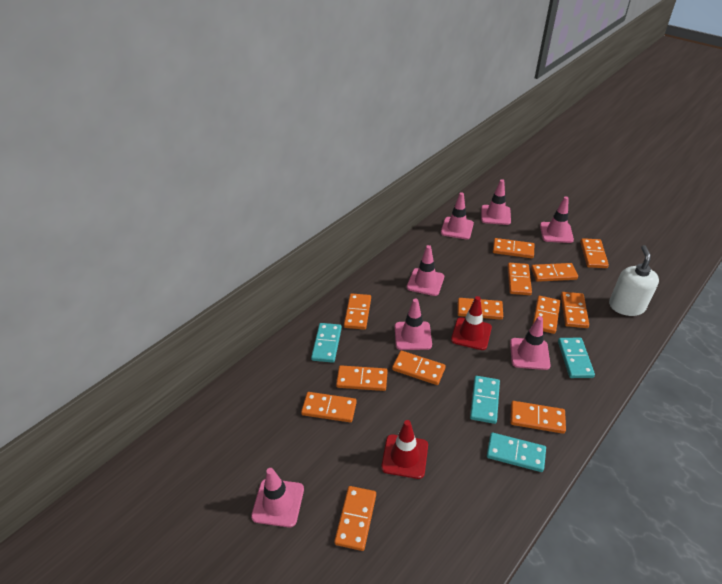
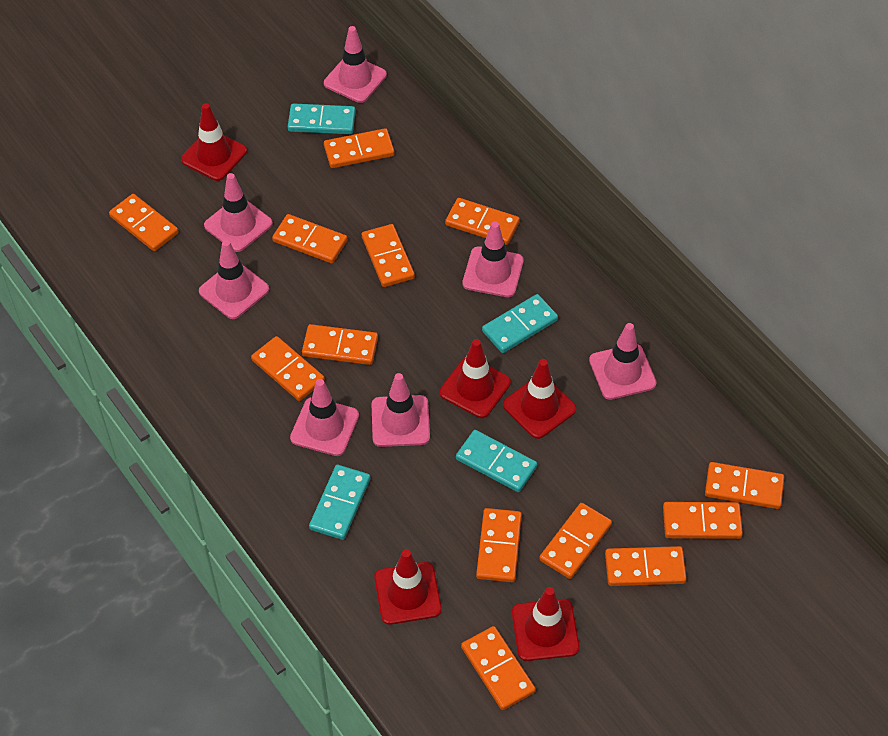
red traffic cone: 2 -> 5
white soap dispenser: 1 -> 0

